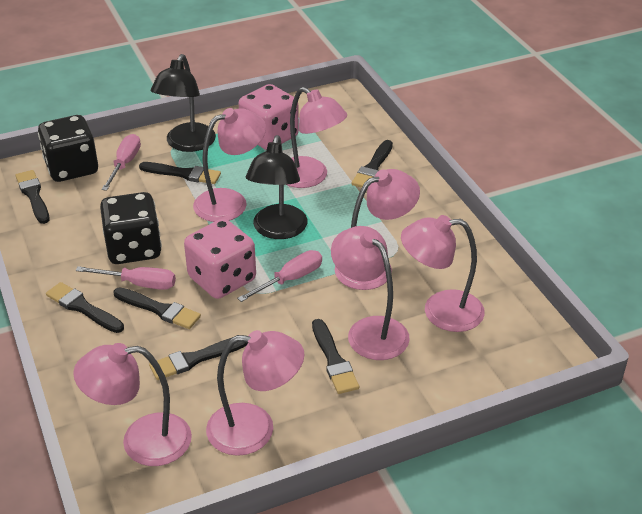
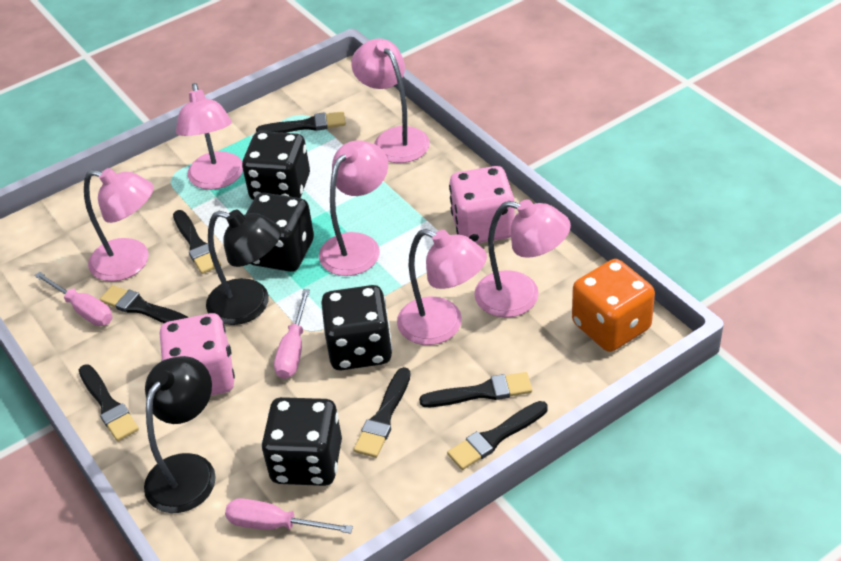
black dice: 2 -> 4
orange dice: 0 -> 1
pink lamp: 7 -> 6

